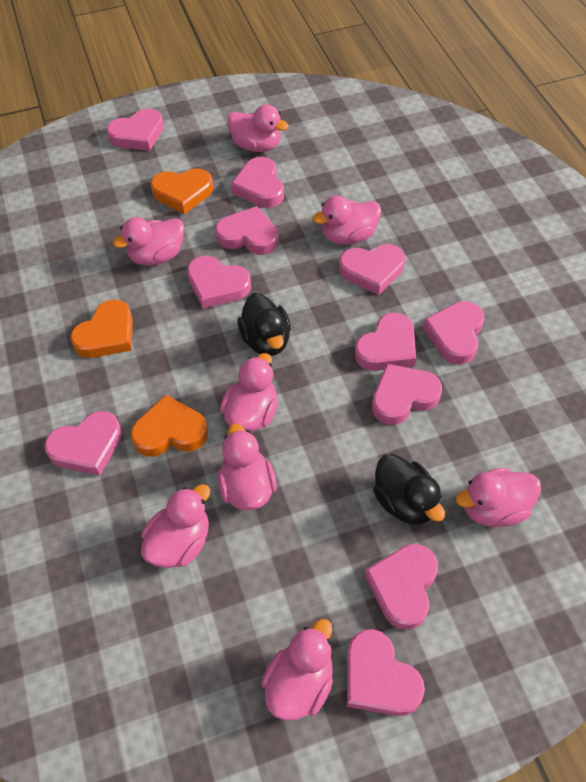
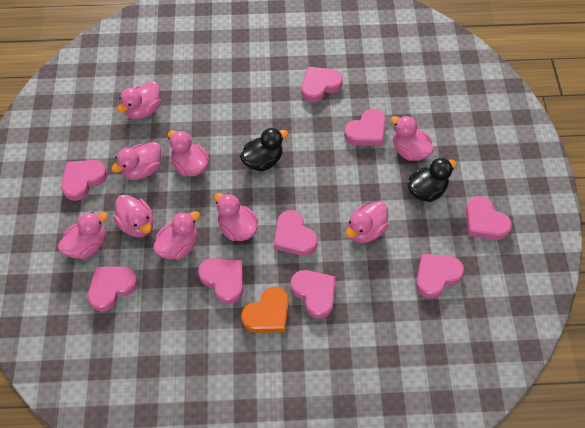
orange heart: 3 -> 1
pink duck: 8 -> 9
pink heart: 11 -> 9

